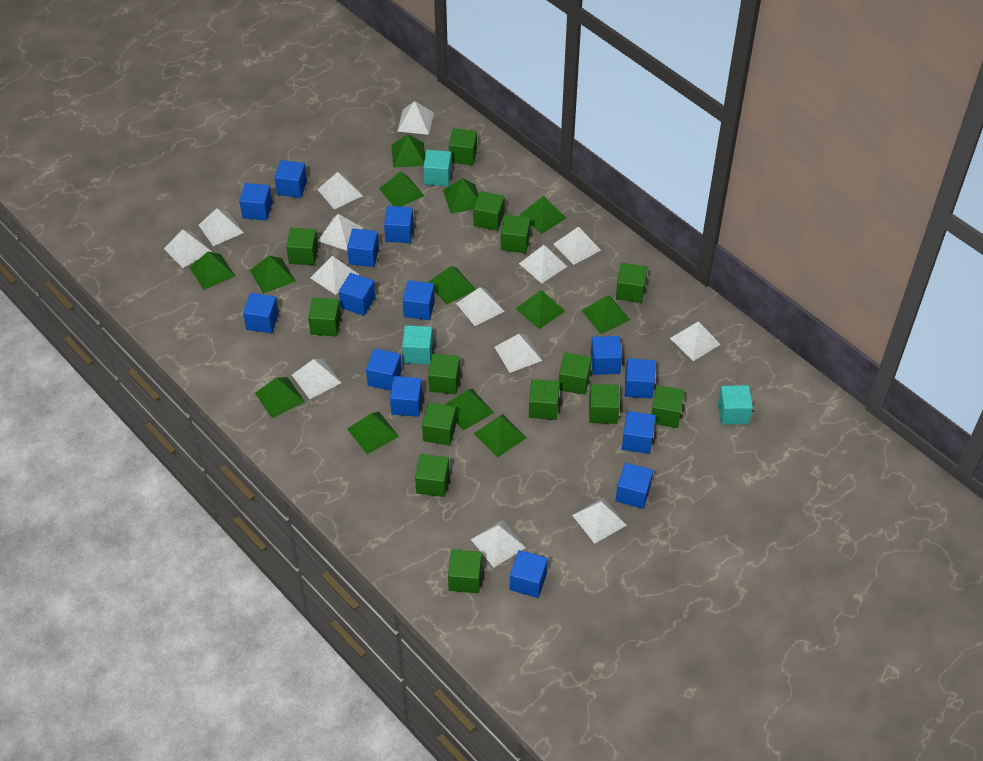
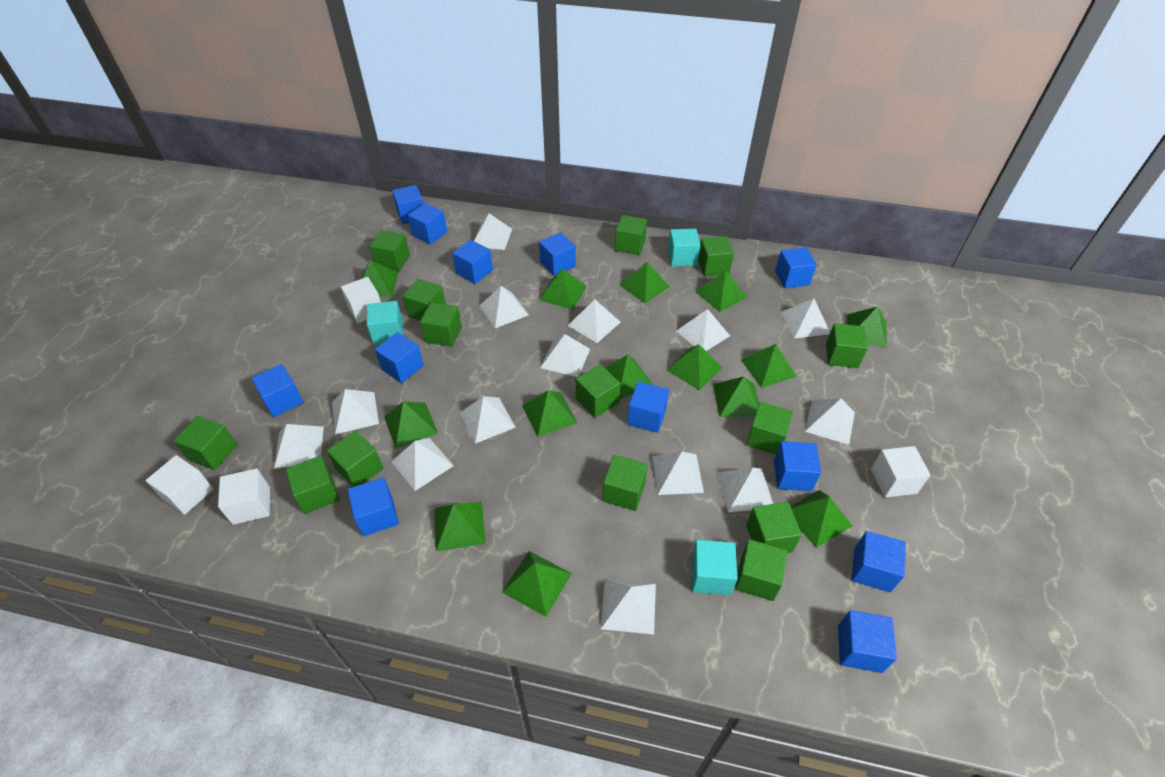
blue cube: 14 -> 12
green pyramid: 13 -> 14
white cube: 0 -> 4

